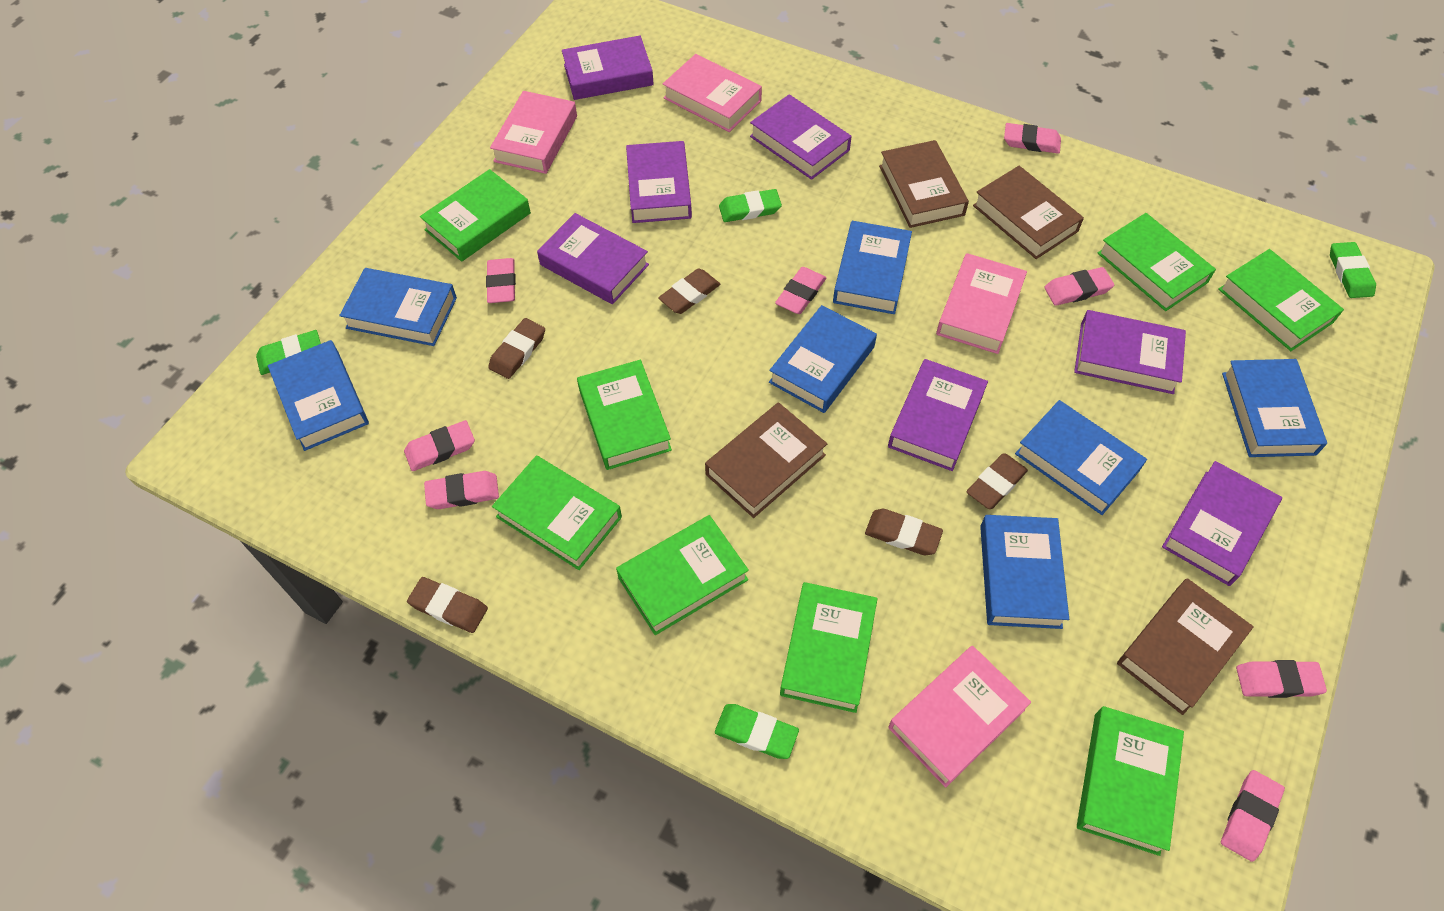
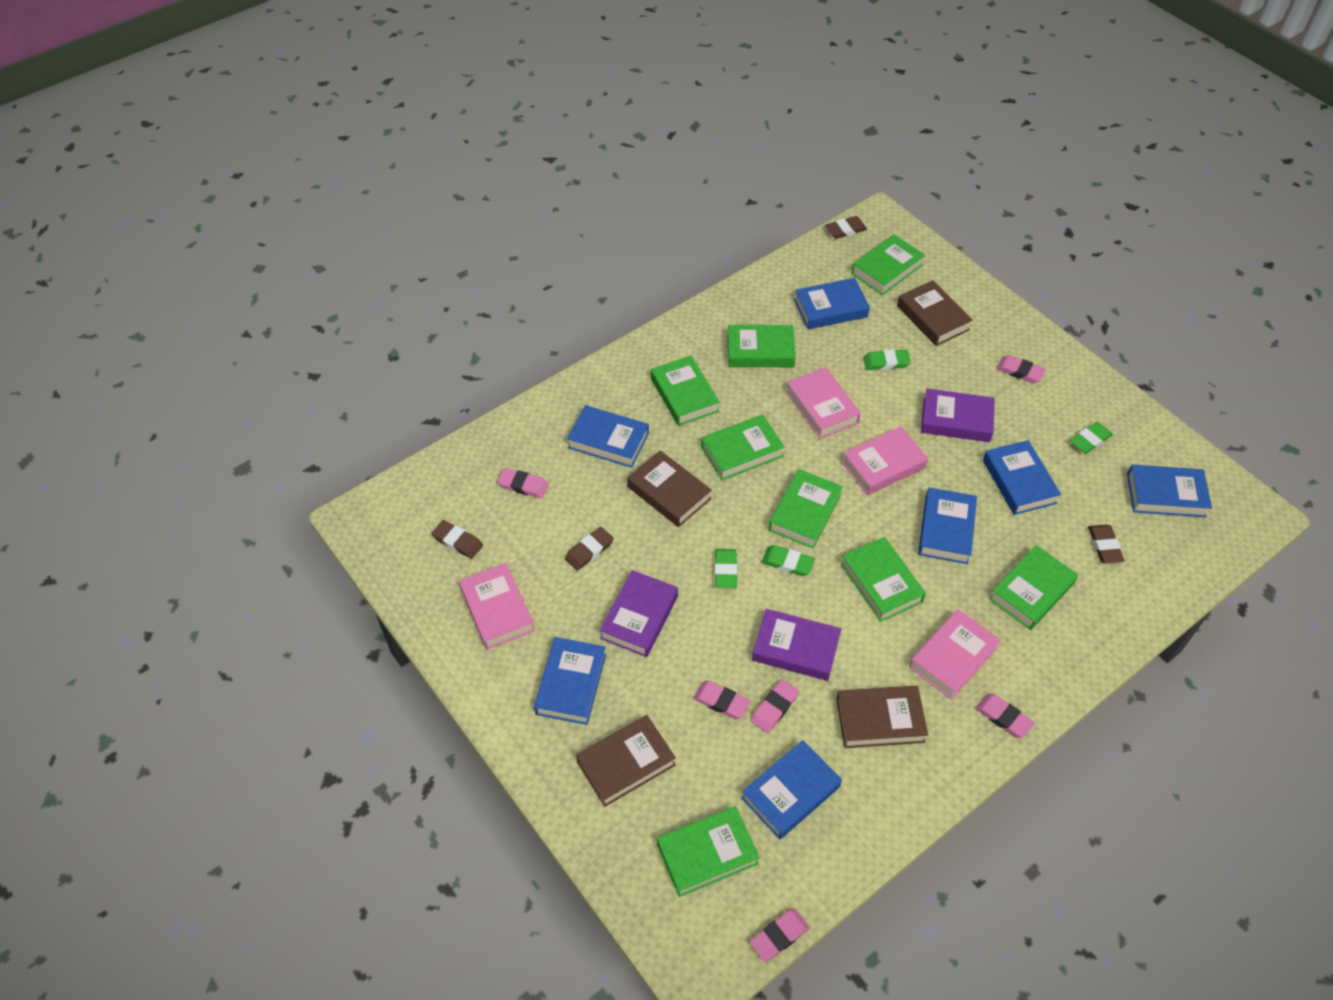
brown eraser: 5 -> 4
pink eraser: 8 -> 6
purple book: 7 -> 3

